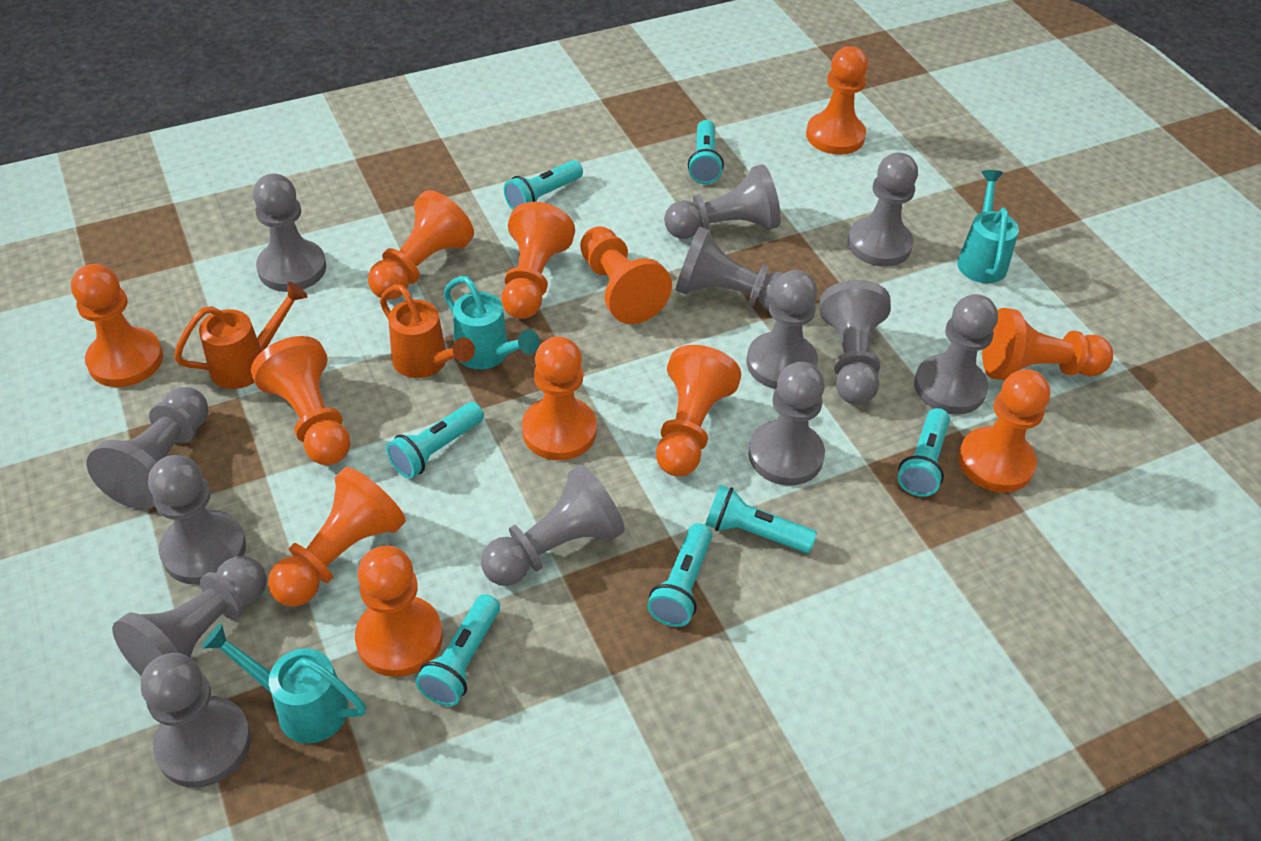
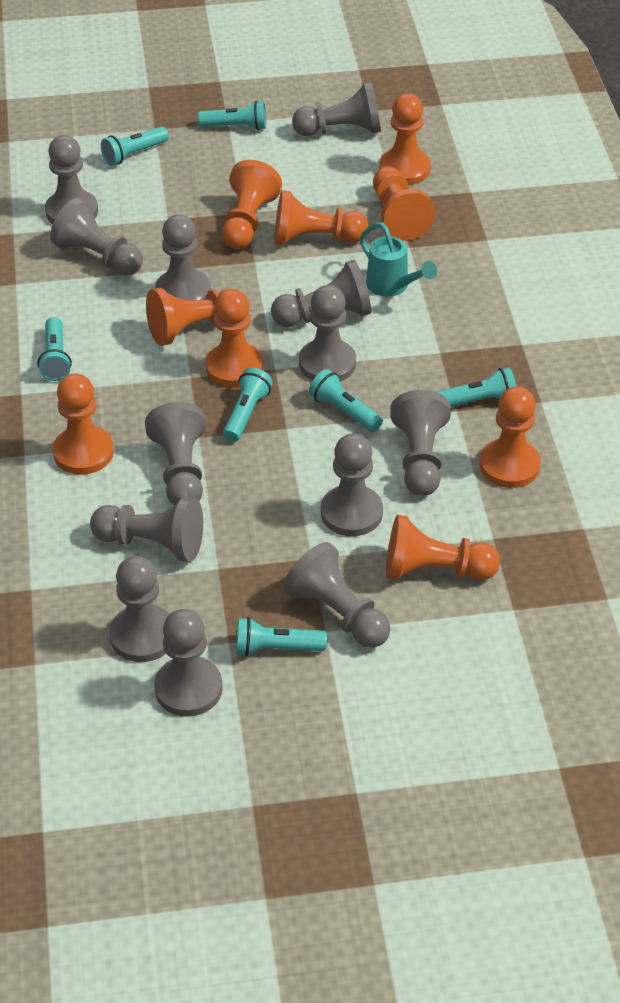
orange pawn: 12 -> 9
orange watering can: 2 -> 0
turquoise watering can: 3 -> 1

